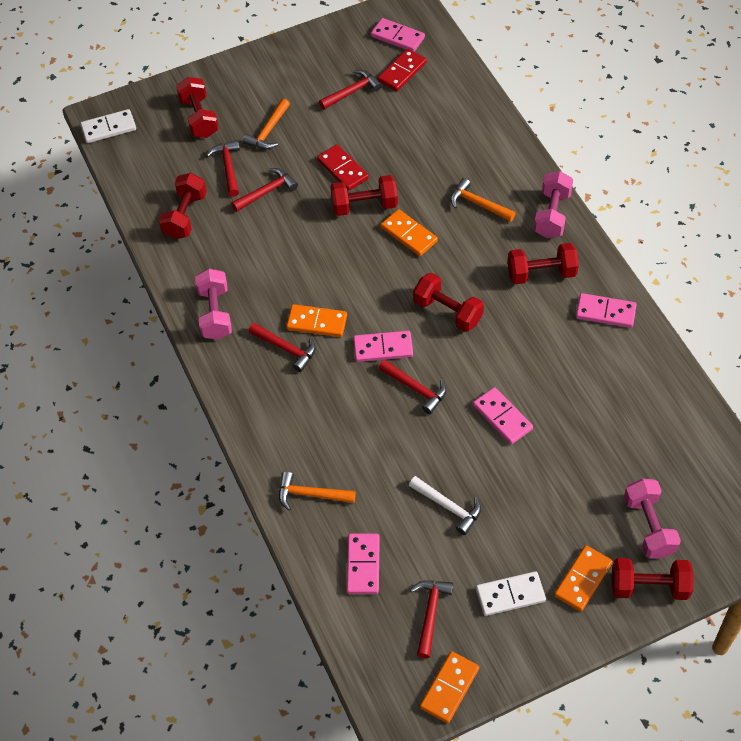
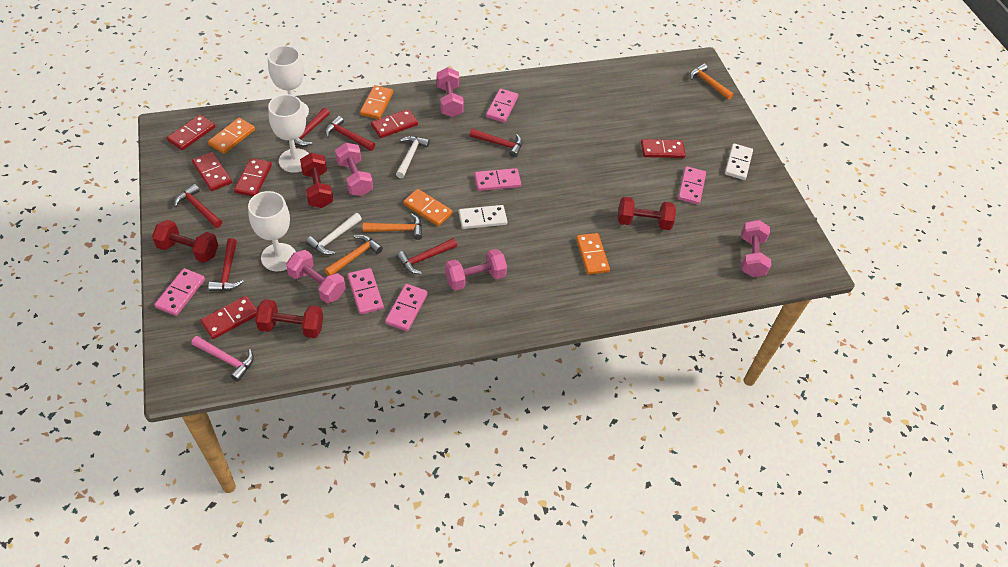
pink domino: 5 -> 6
pink dumbbell: 3 -> 5
pink hammer: 0 -> 1
red domino: 2 -> 6
red dumbbell: 6 -> 4
white goblet: 0 -> 3
white hammer: 1 -> 2

